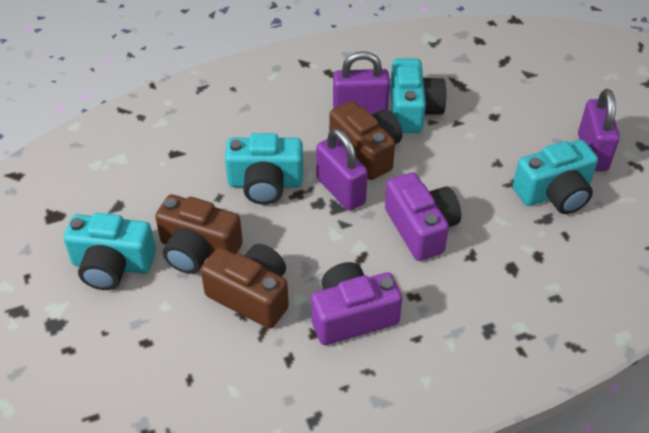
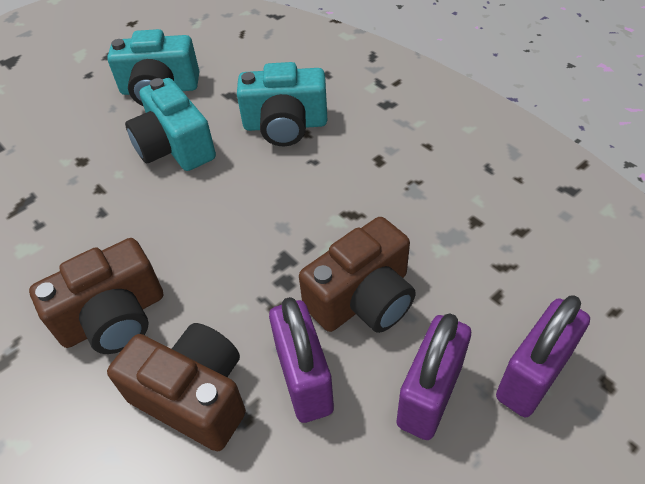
purple camera: 2 -> 0
turquoise camera: 4 -> 3

